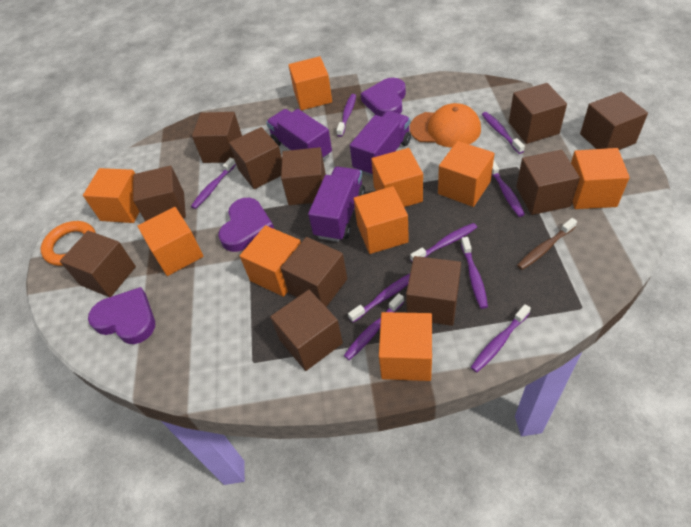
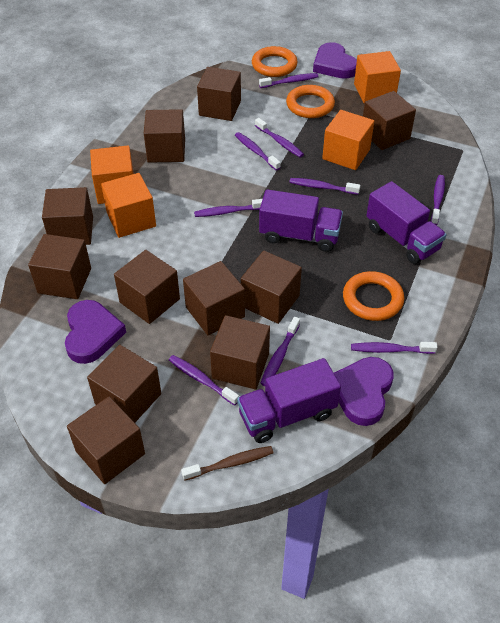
orange cap: 1 -> 0
orange cube: 9 -> 4
orange ring: 1 -> 3

